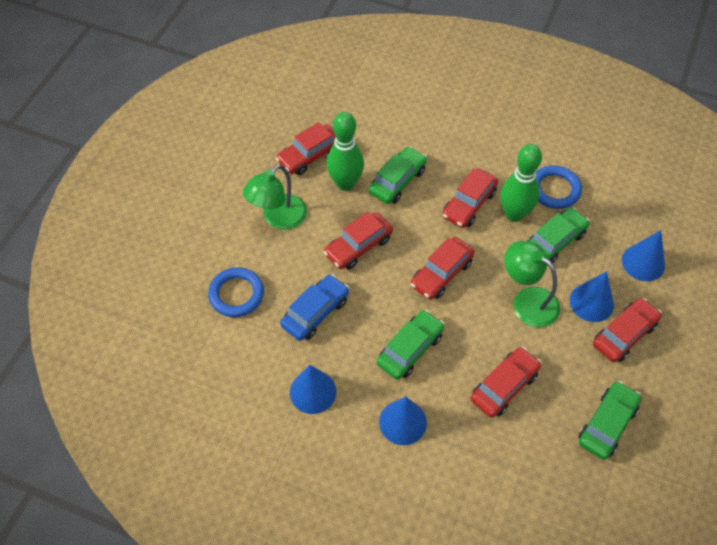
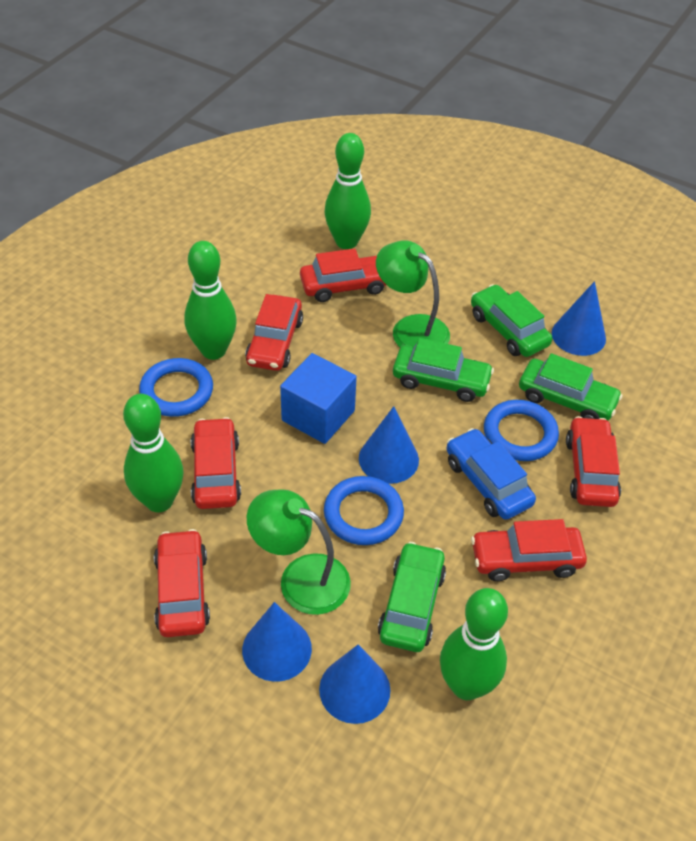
blue cube: 0 -> 1
blue ring: 2 -> 3
green bowling pin: 2 -> 4

